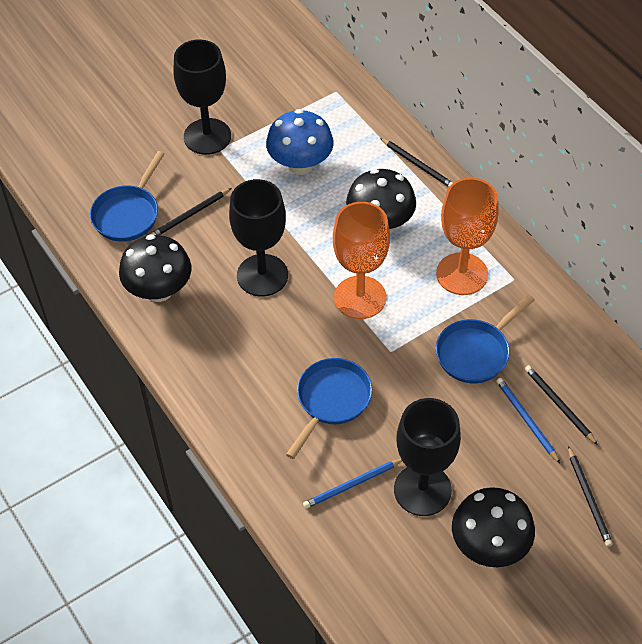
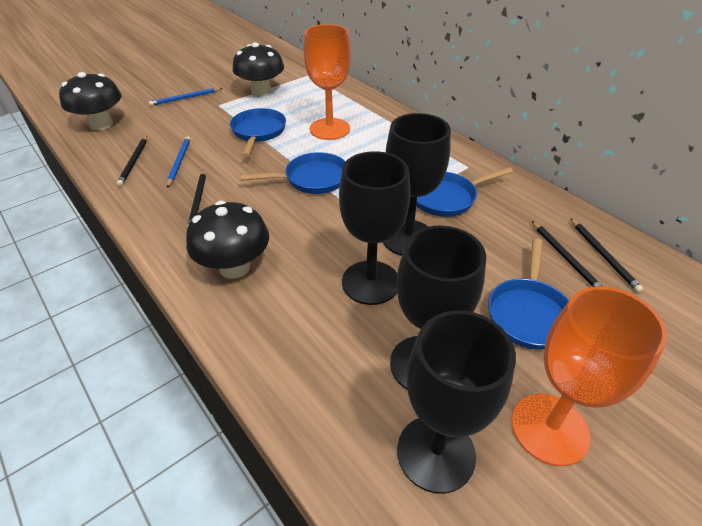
black goblet: 3 -> 4
blue mushroom: 1 -> 0
blue pan: 3 -> 4

